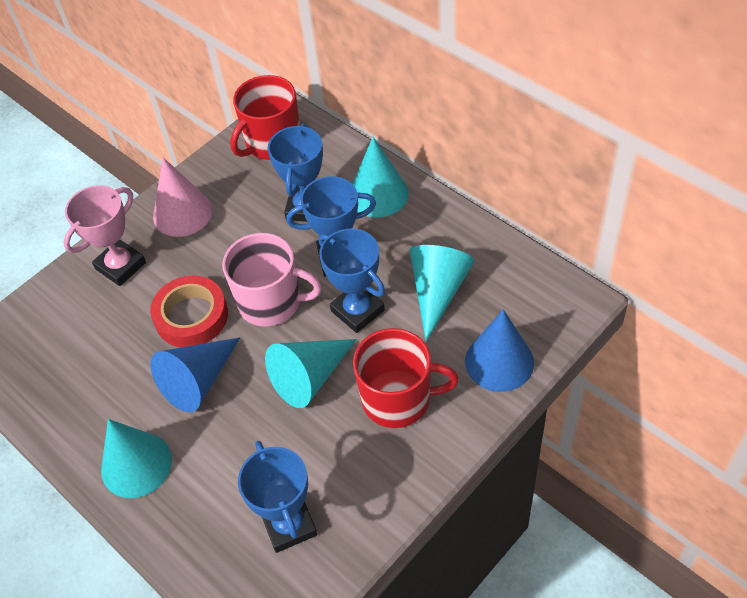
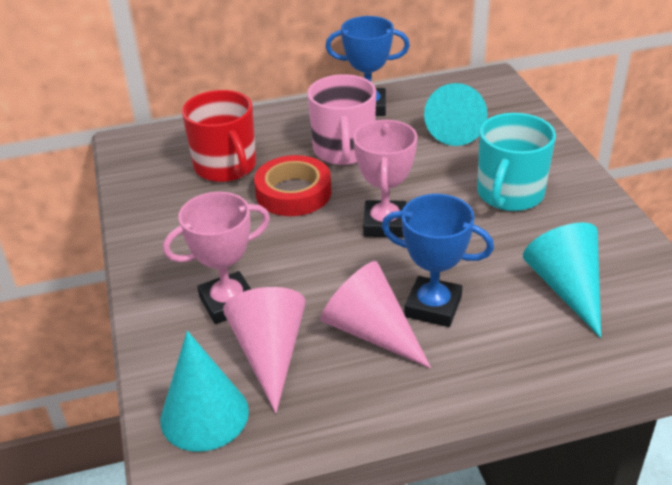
blue cone: 2 -> 0
blue trophy: 4 -> 2
pink cone: 1 -> 2
pink trophy: 1 -> 2
red mug: 2 -> 1
turquoise cone: 4 -> 3
turquoise mug: 0 -> 1

